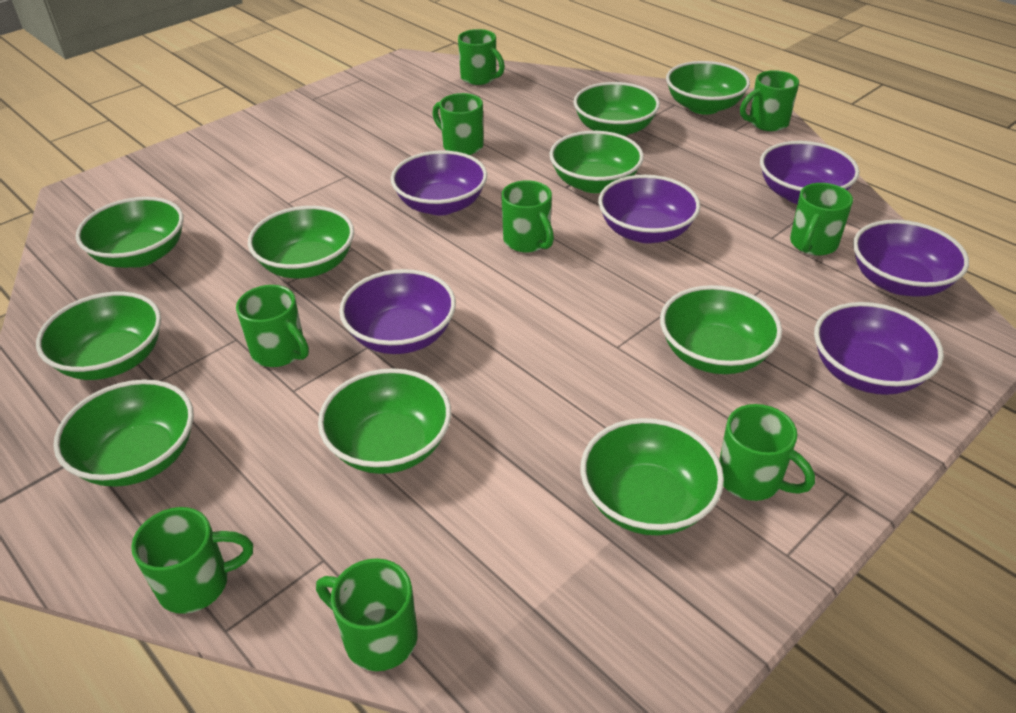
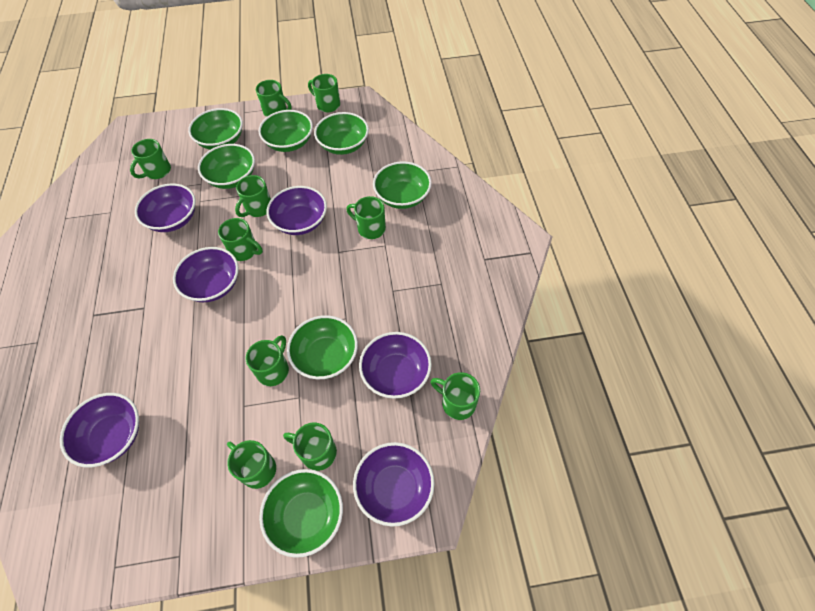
green bowl: 10 -> 7
green mug: 9 -> 10

